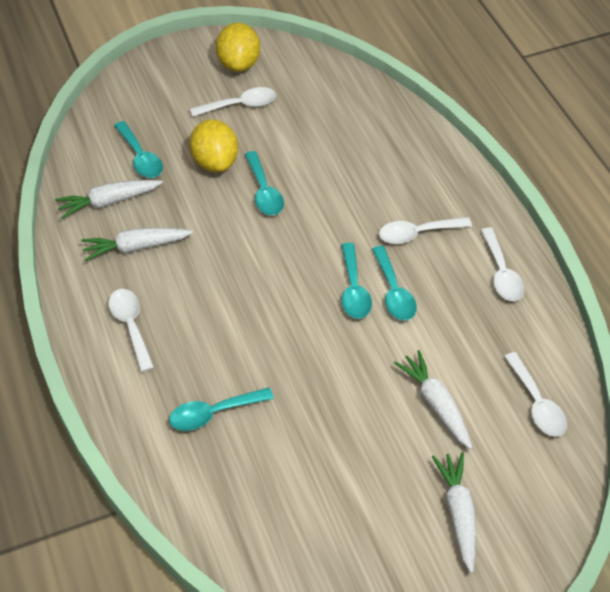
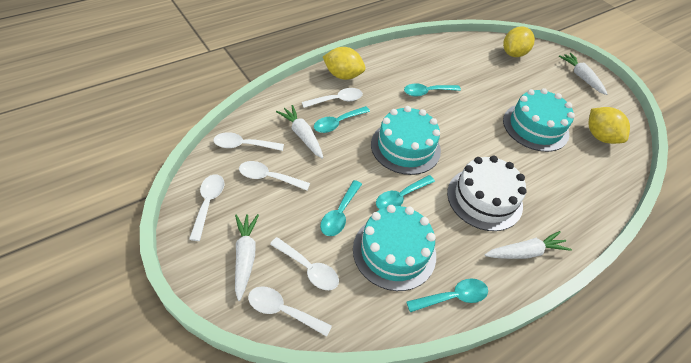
turquoise cake: 0 -> 3
white cake: 0 -> 1
white spoon: 5 -> 6
yellow lemon: 2 -> 3

